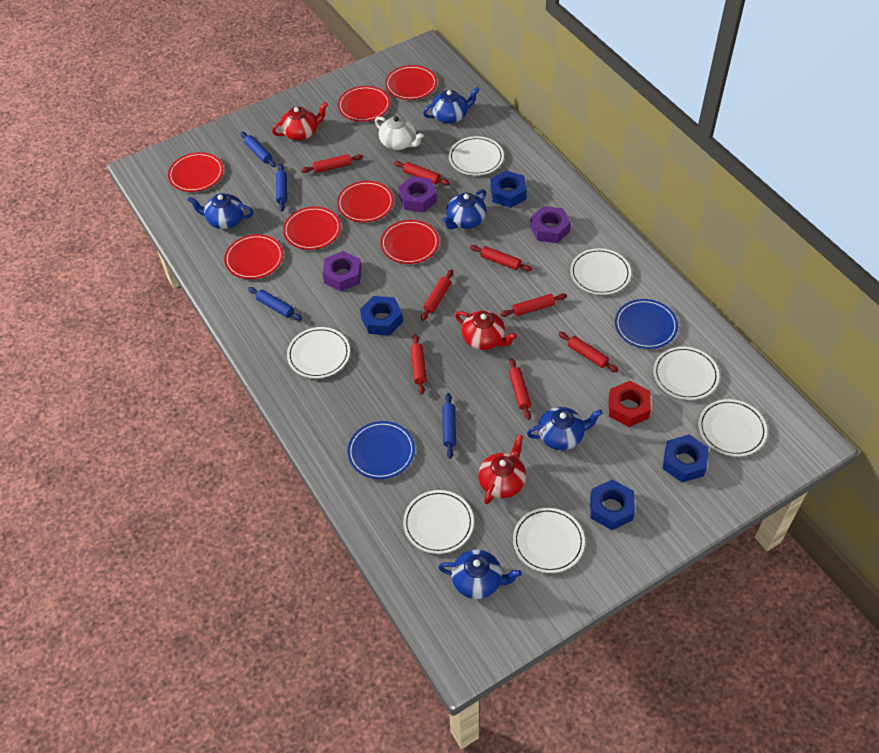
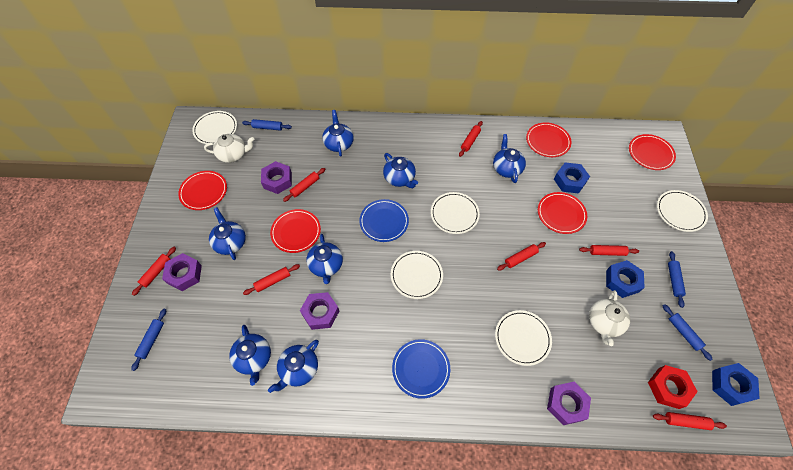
blue nut: 4 -> 3
blue teapot: 5 -> 7
purple nut: 3 -> 4
red plate: 7 -> 5
red rolling pin: 8 -> 7
red teapot: 3 -> 0
white plate: 7 -> 5
white teapot: 1 -> 2

